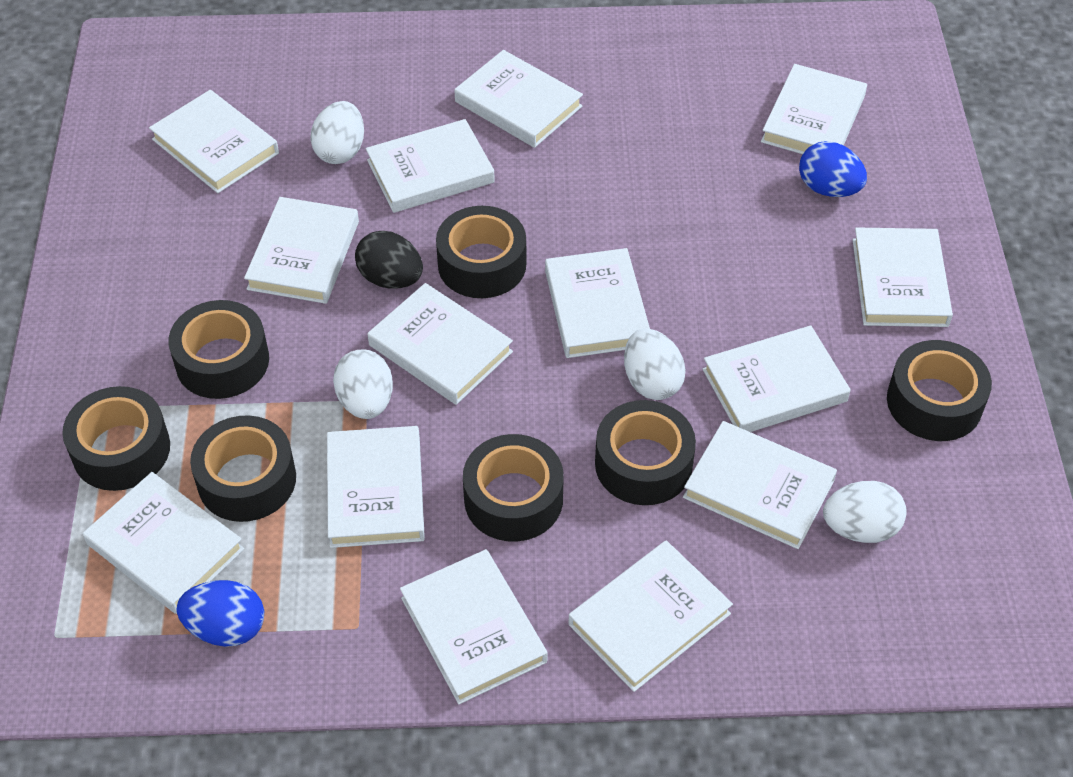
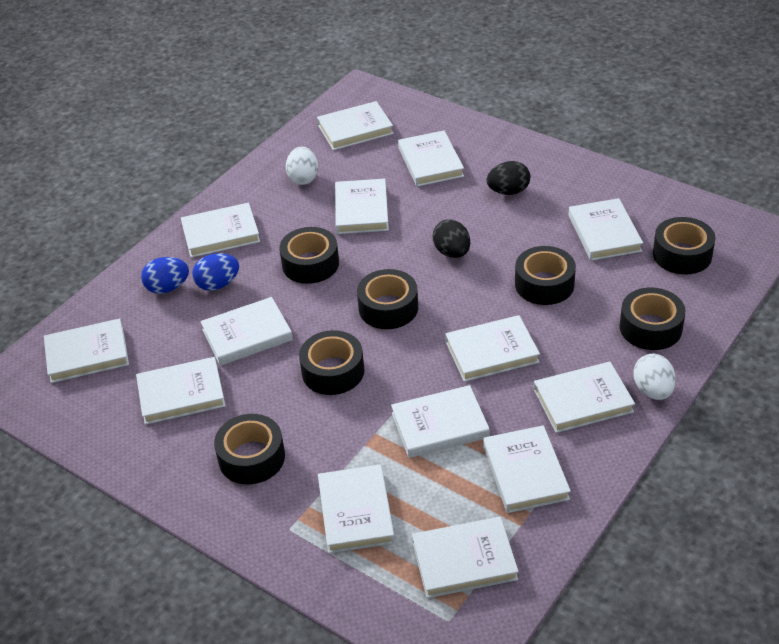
black egg: 1 -> 2
white egg: 4 -> 2

